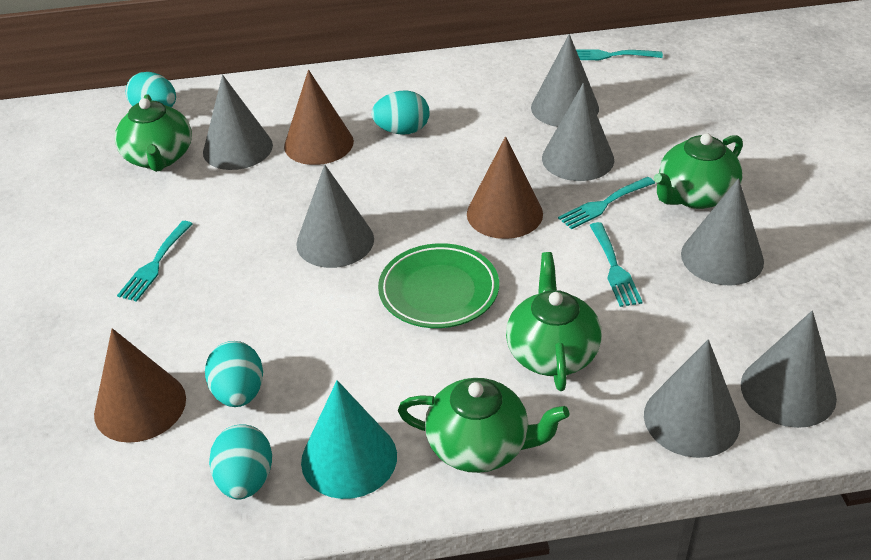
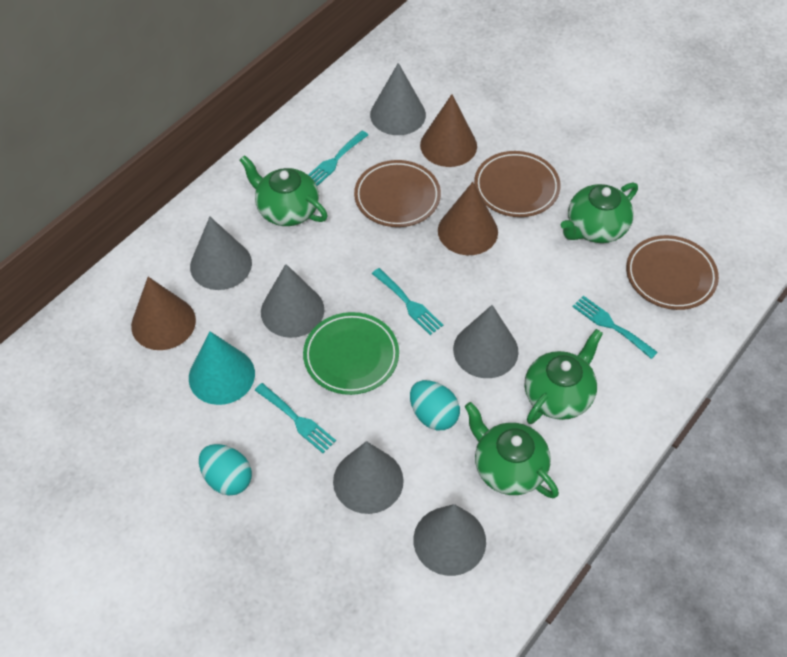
brown plate: 0 -> 3
grey cone: 7 -> 6
turquoise egg: 4 -> 2

